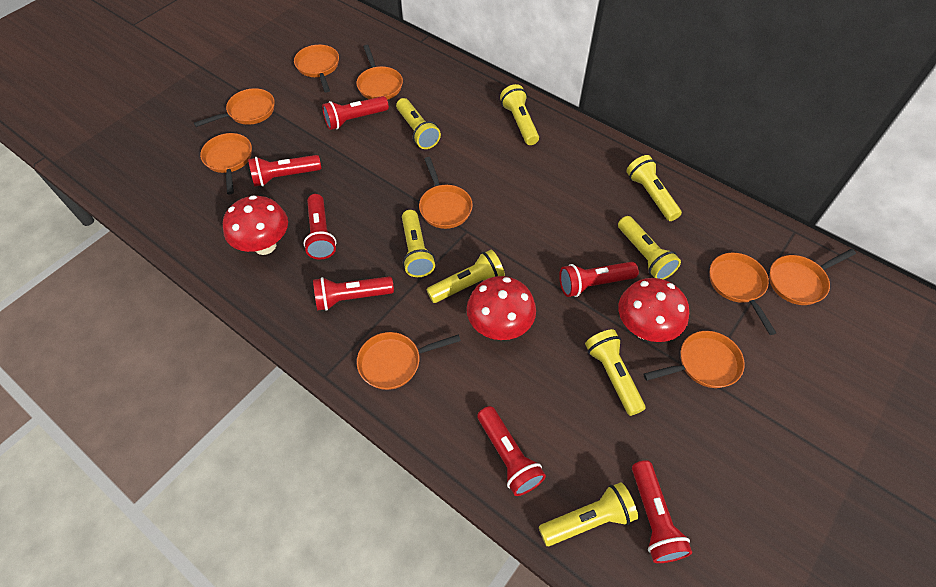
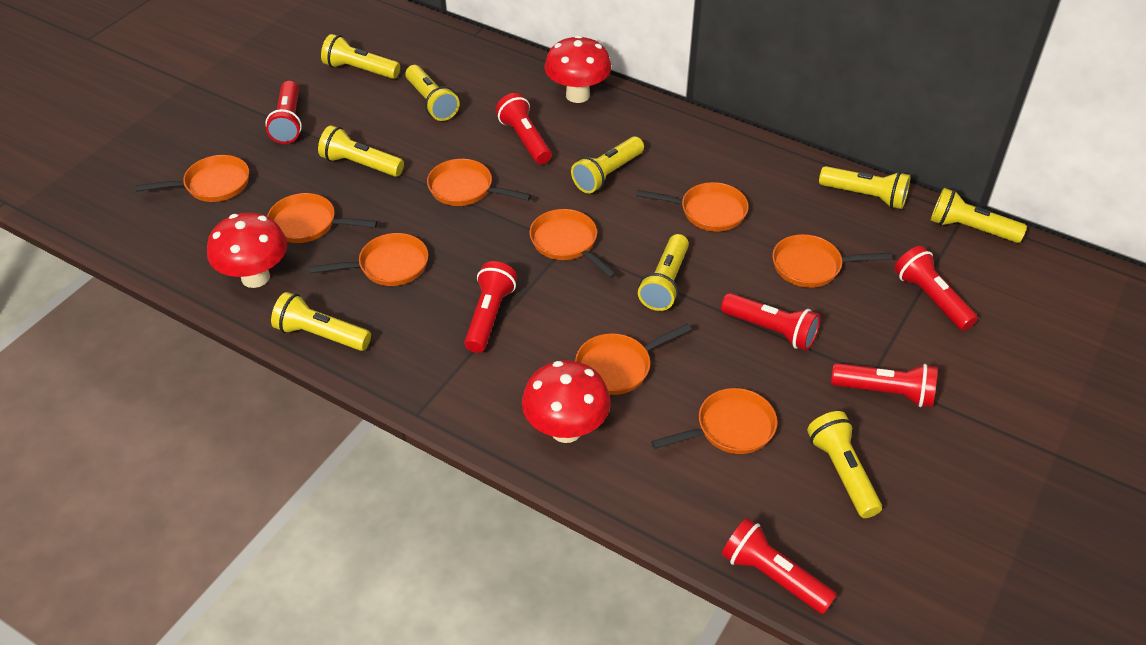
yellow flashlight: 8 -> 9

